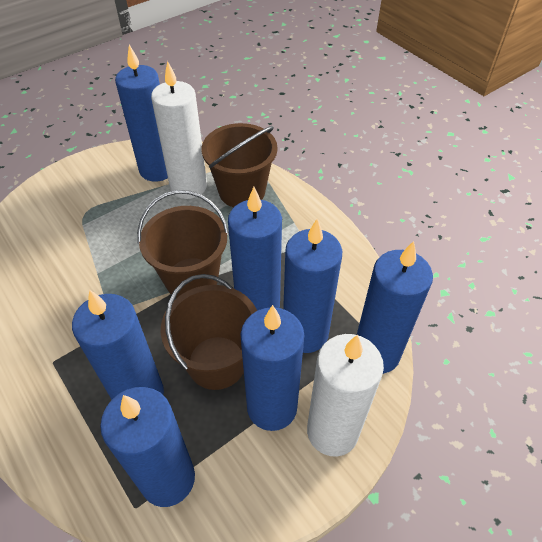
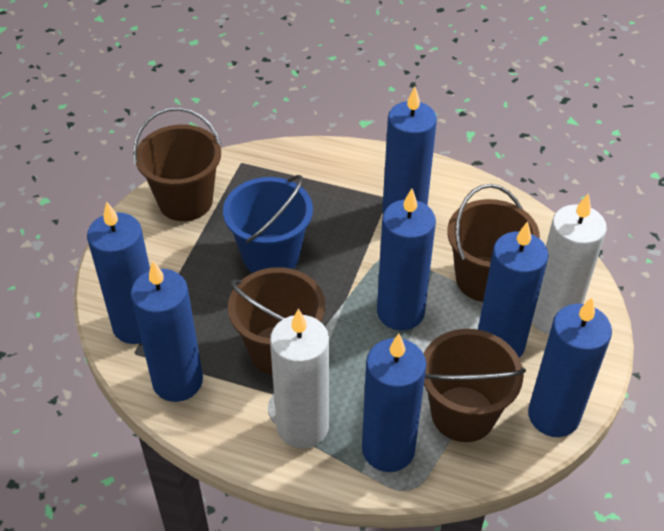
blue bucket: 0 -> 1
brown bucket: 3 -> 4

